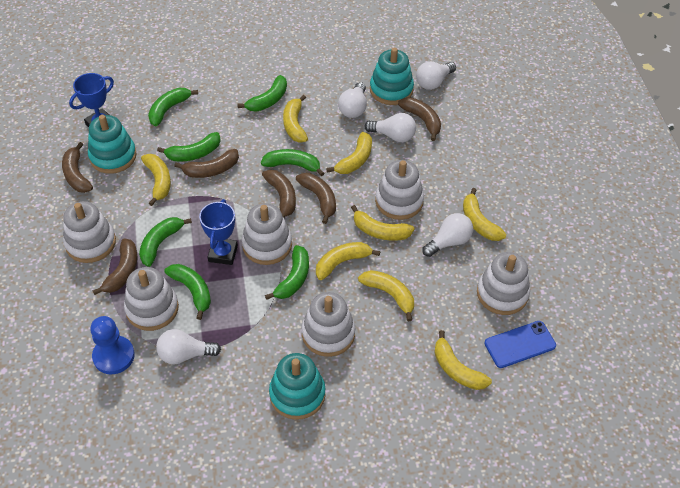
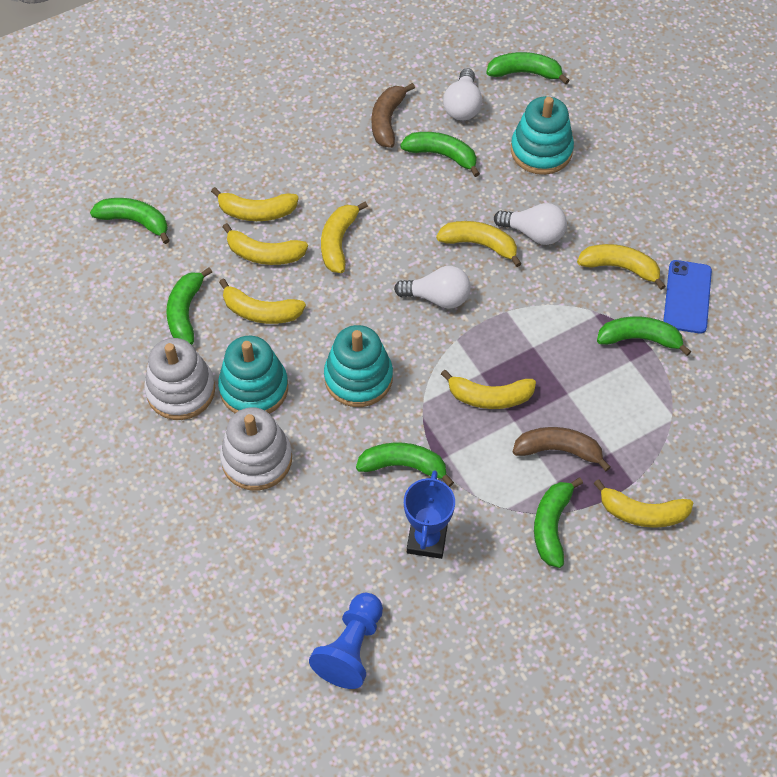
blue trophy: 2 -> 1
brown banana: 6 -> 2
white light bulb: 5 -> 3
white stacking toy: 6 -> 2

